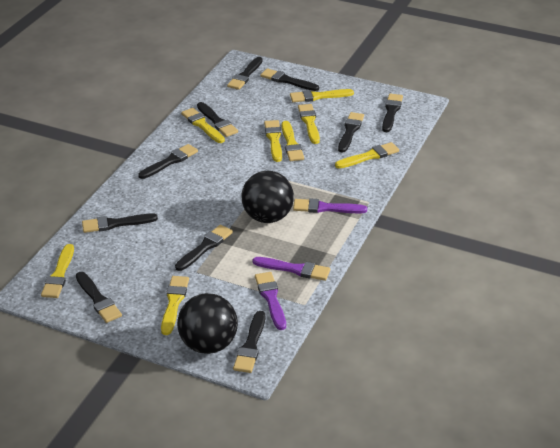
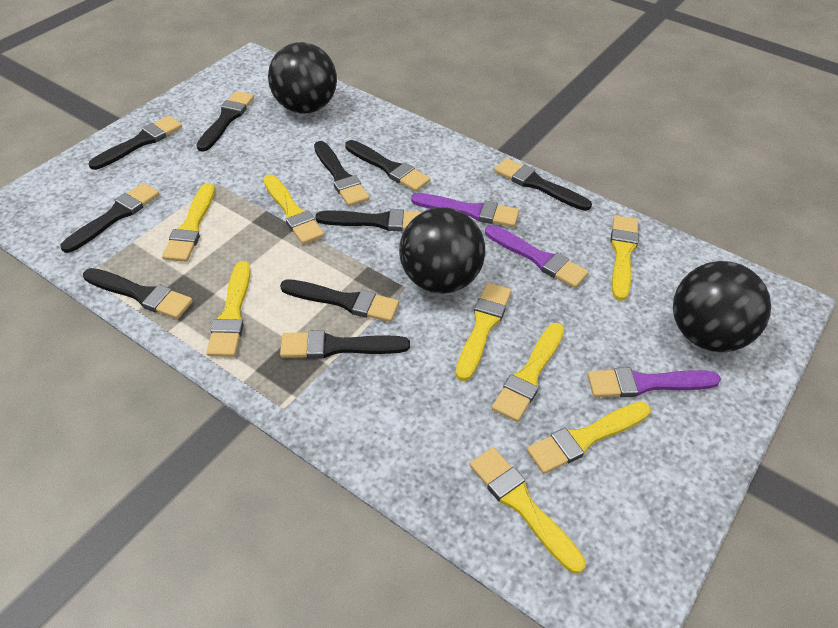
black ball: 2 -> 3

